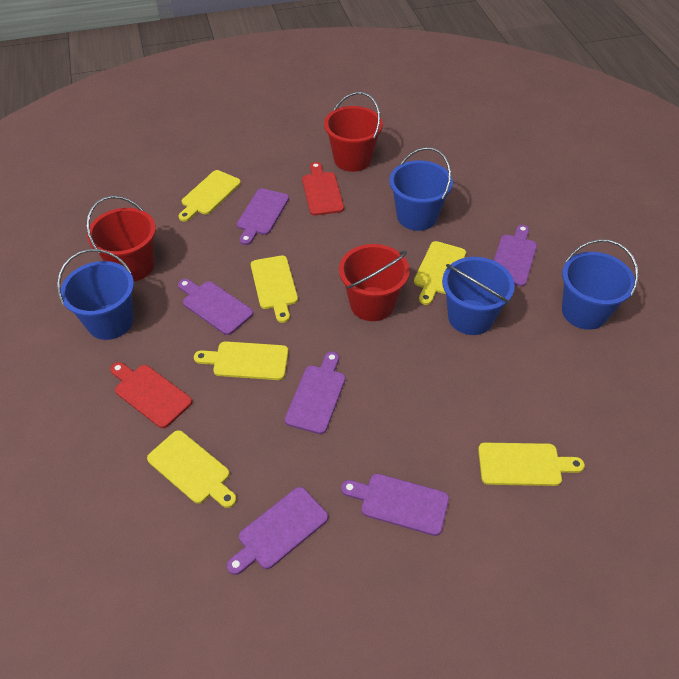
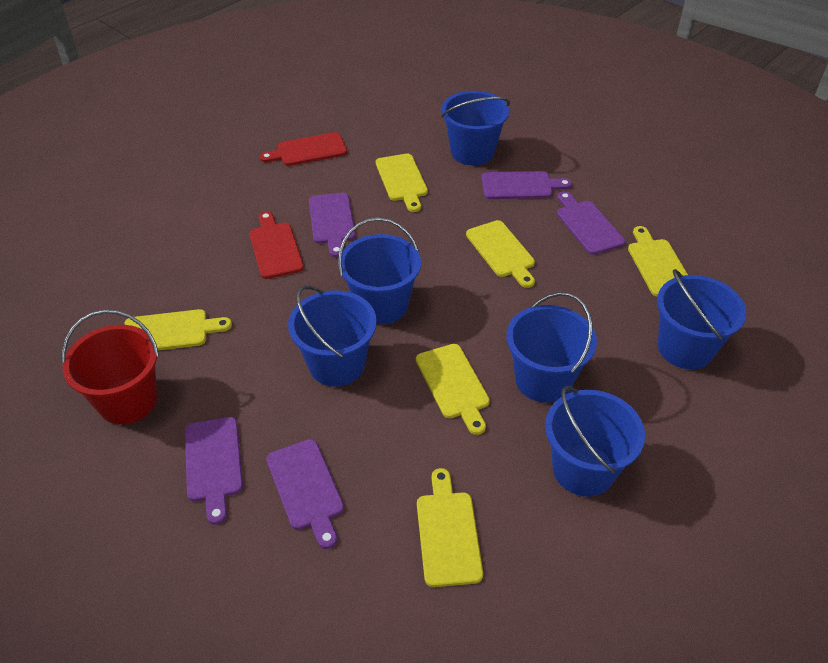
blue bucket: 4 -> 6
purple cutting board: 6 -> 5
red bucket: 3 -> 1

